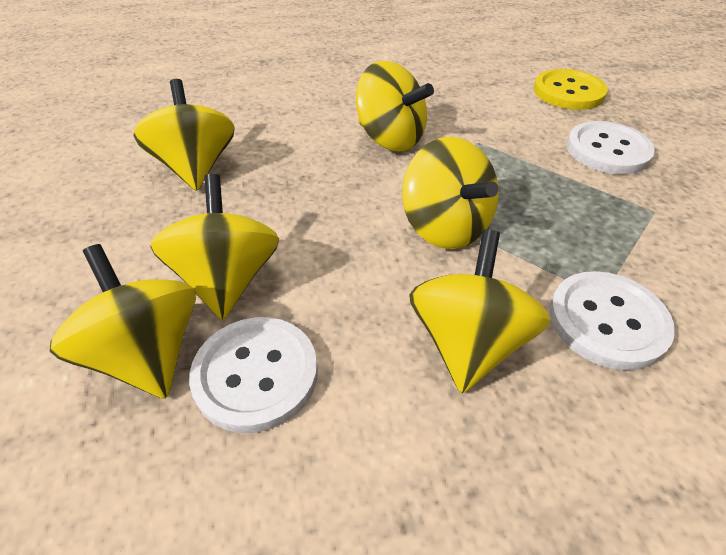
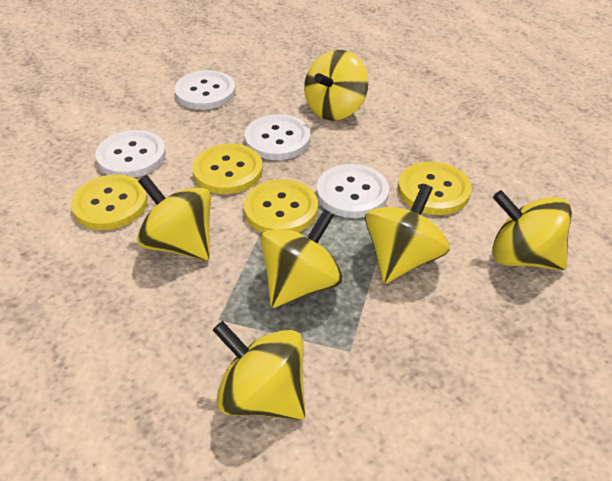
white button: 3 -> 4
yellow button: 1 -> 4

